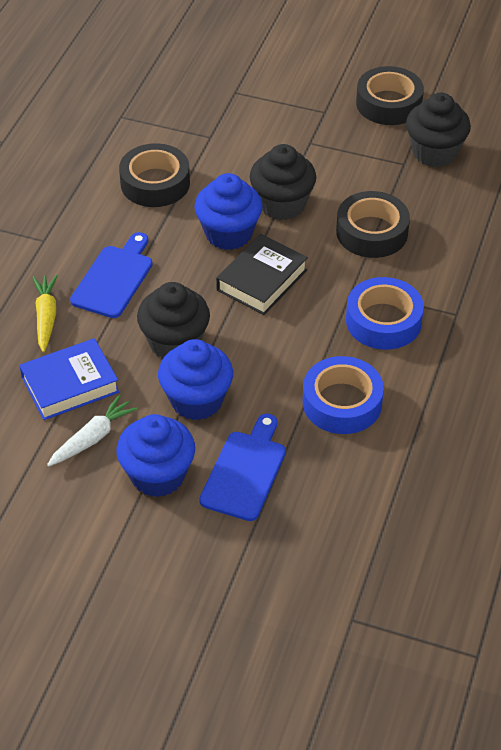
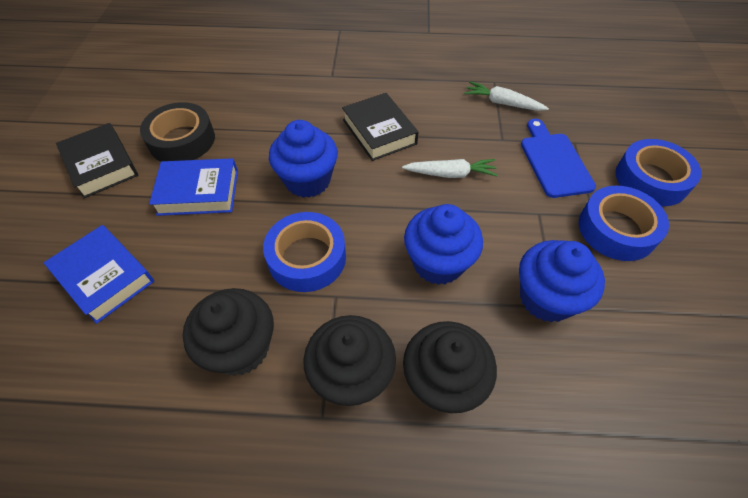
black book: 1 -> 2
black tape: 3 -> 1
blue book: 1 -> 2
blue cutting board: 2 -> 1
blue tape: 2 -> 3
white carrot: 1 -> 2
yellow carrot: 1 -> 0

